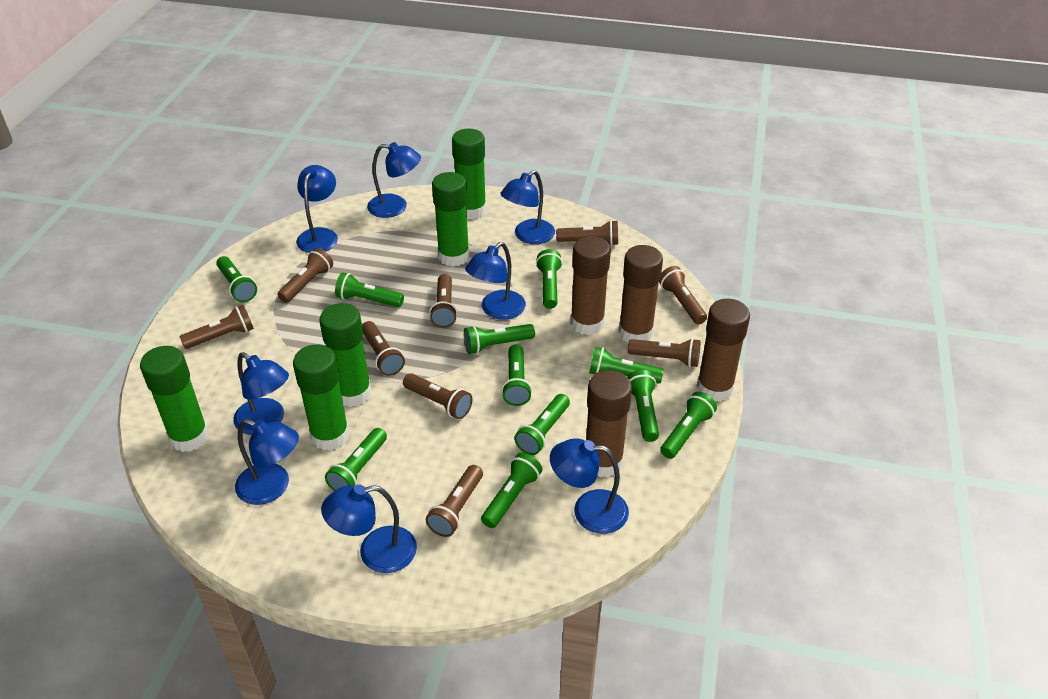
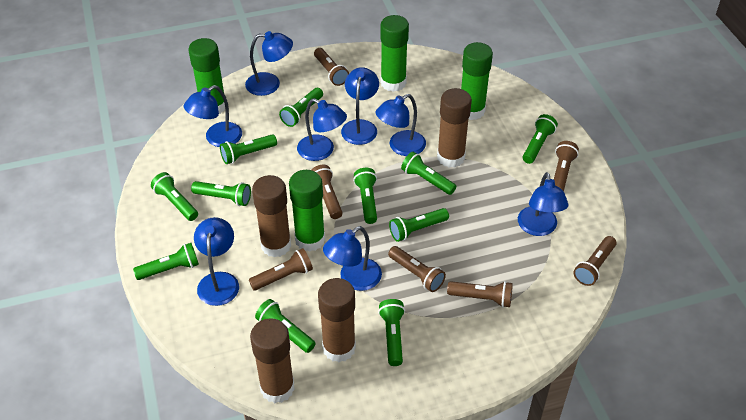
brown flashlight: 9 -> 7
green glue stick: 5 -> 4

